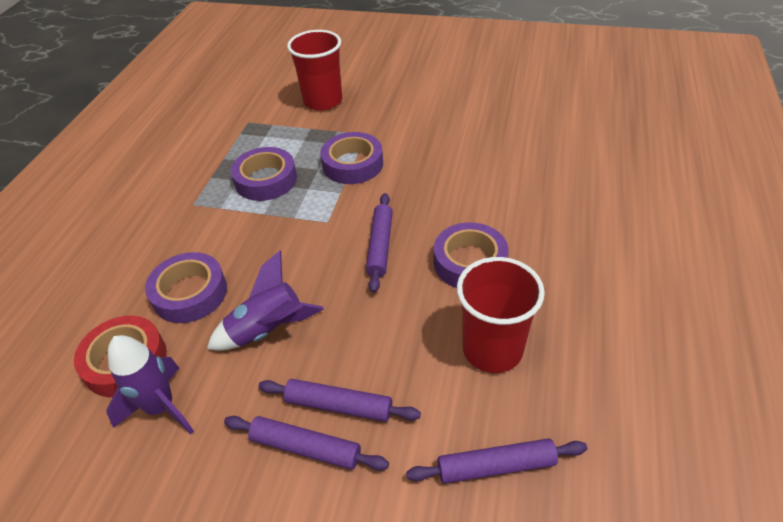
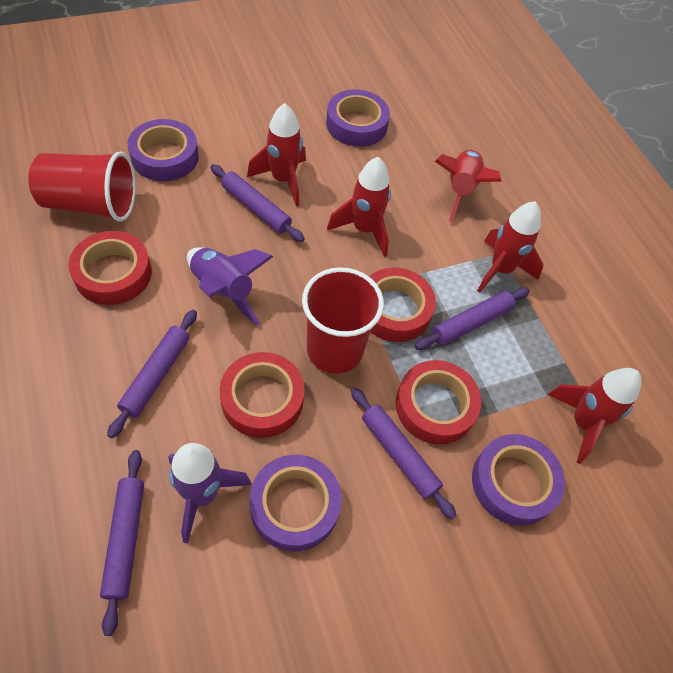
purple rolling pin: 4 -> 5
red rocket: 0 -> 5
red tape: 1 -> 4

